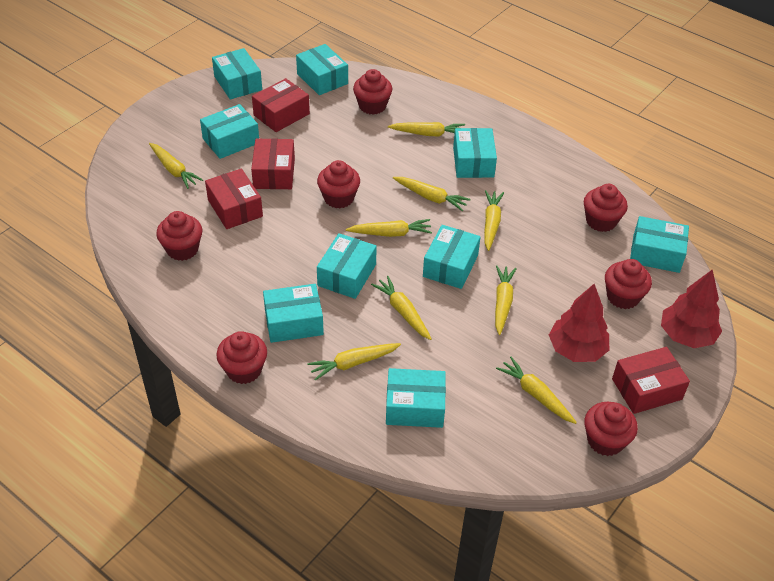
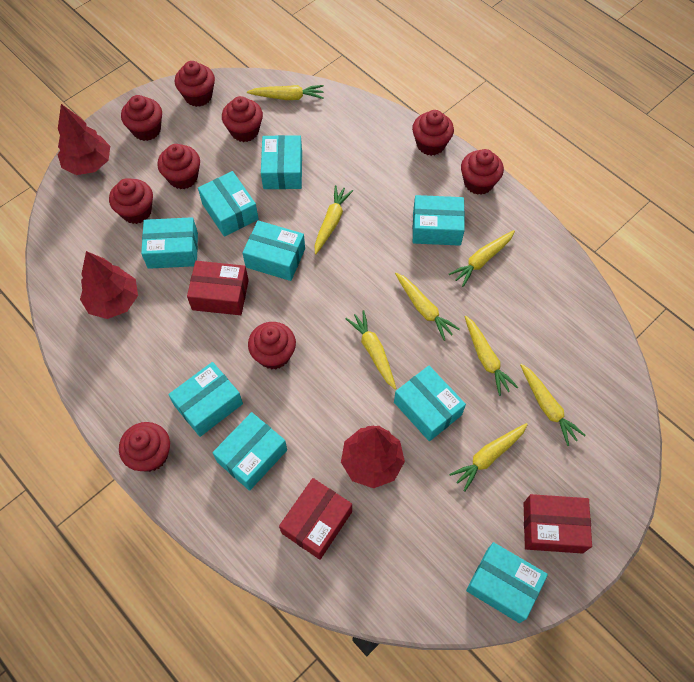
red box: 4 -> 3
red cupcake: 7 -> 9
red tree: 2 -> 3
yellow carrot: 9 -> 8

